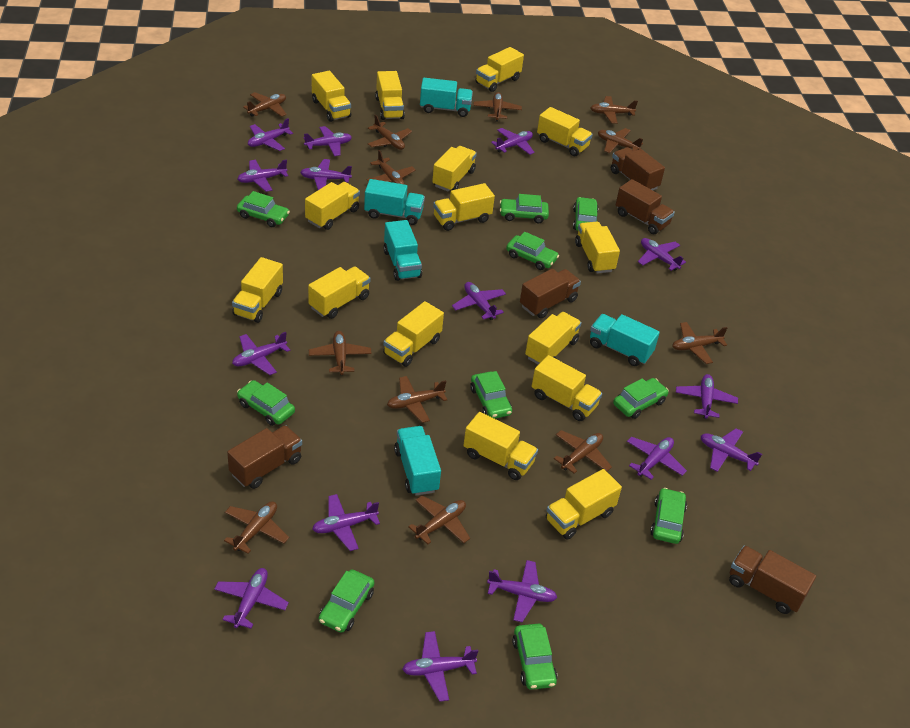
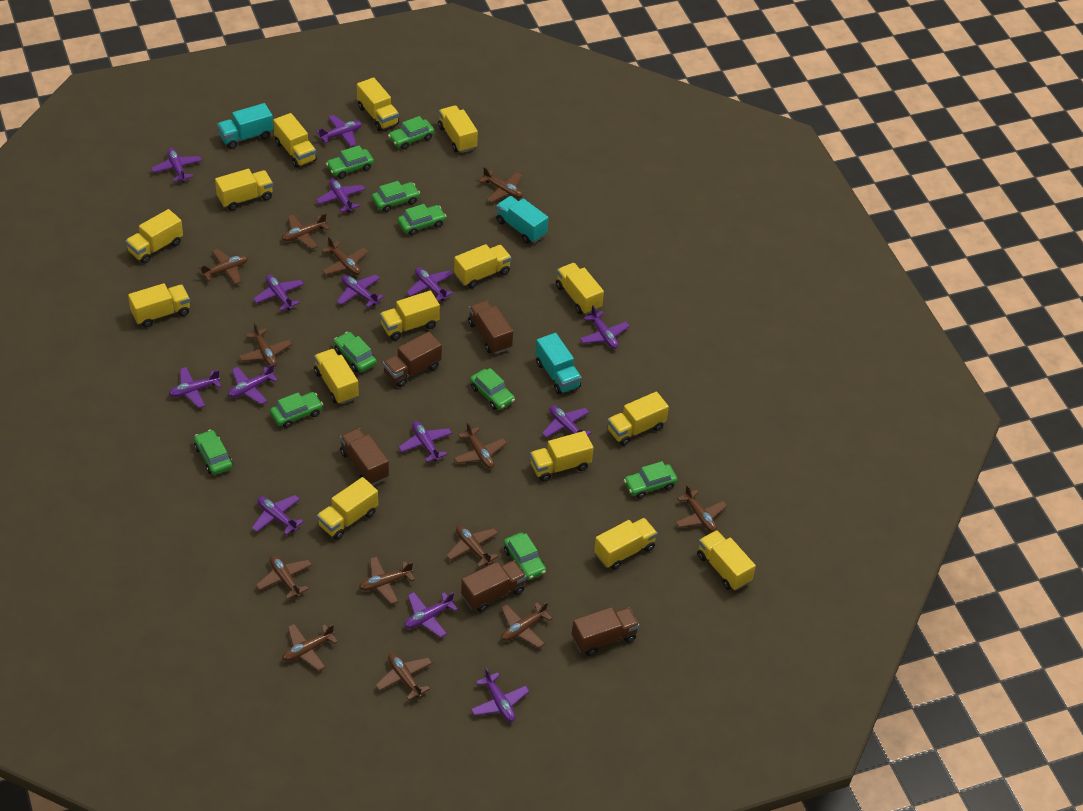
brown plane: 12 -> 13
purple plane: 15 -> 14
turquoise truck: 5 -> 3

